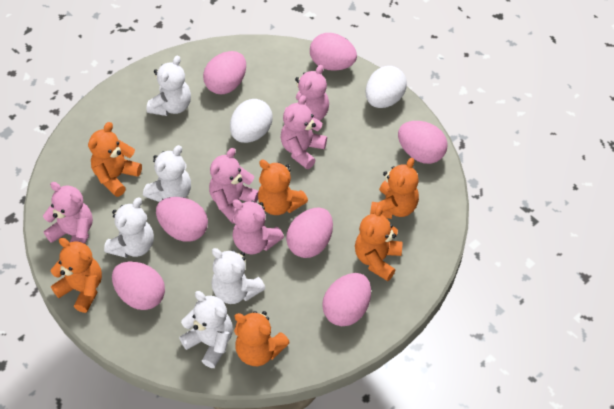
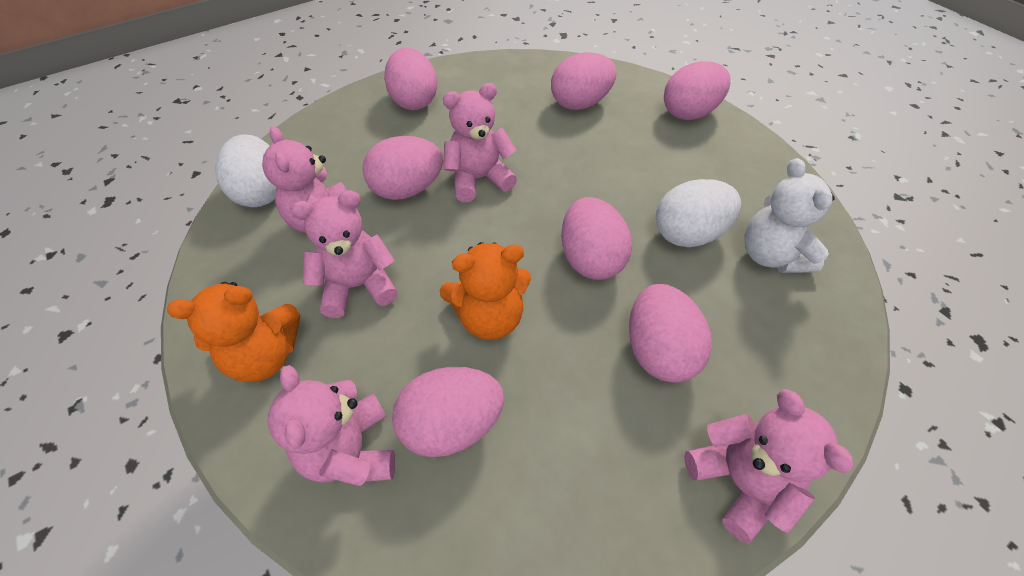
orange teddy bear: 6 -> 2
white teddy bear: 5 -> 1

